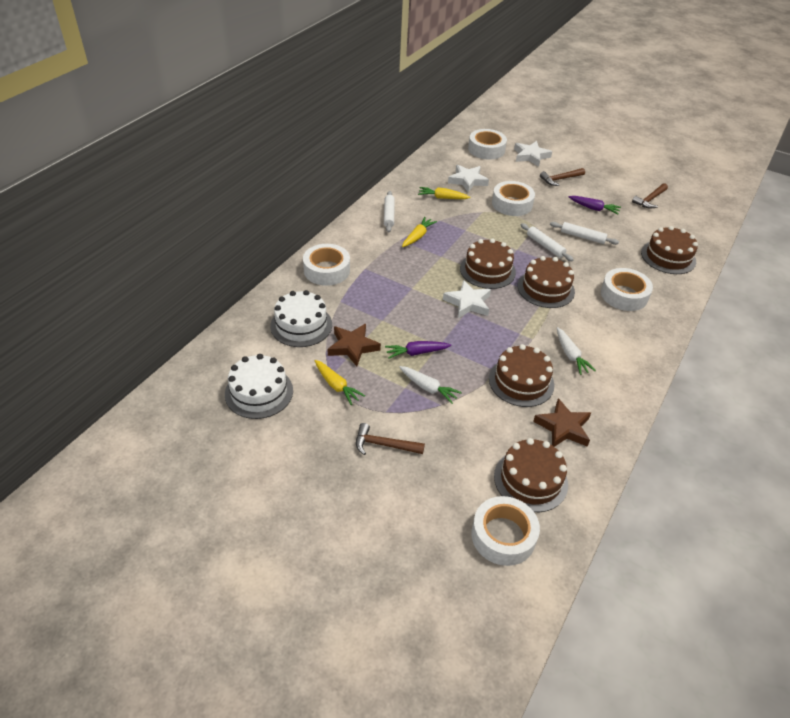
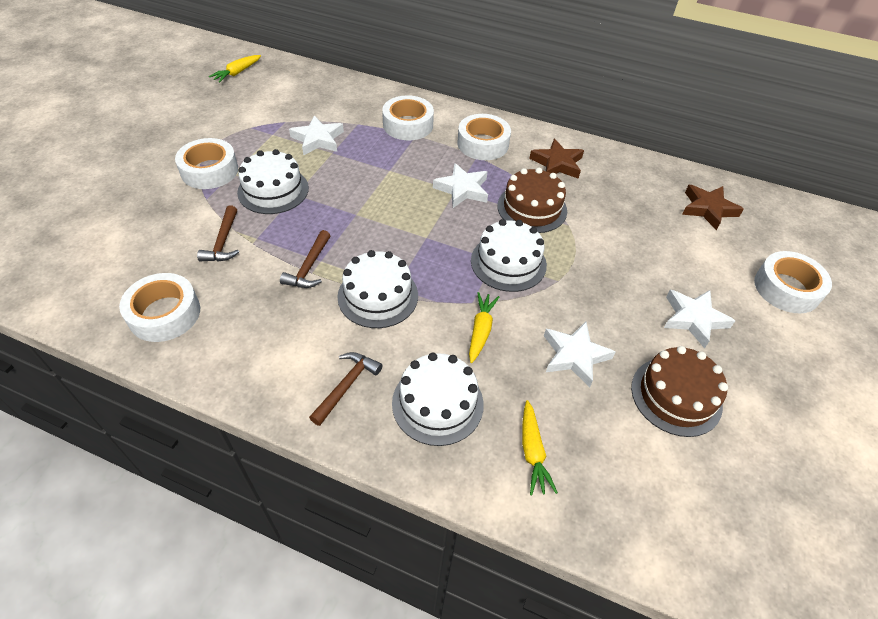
brown cake: 5 -> 2
purple carrot: 2 -> 0
white cake: 2 -> 4
white carrot: 2 -> 0
white rolling pin: 3 -> 0
white star: 3 -> 4

